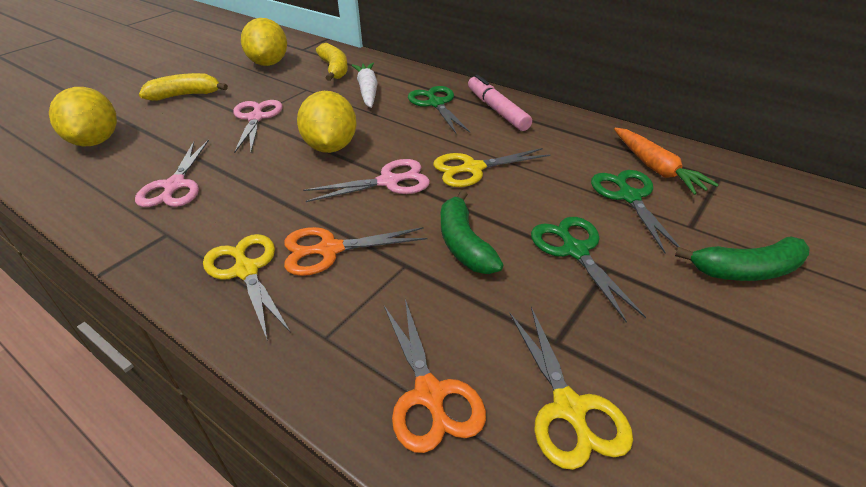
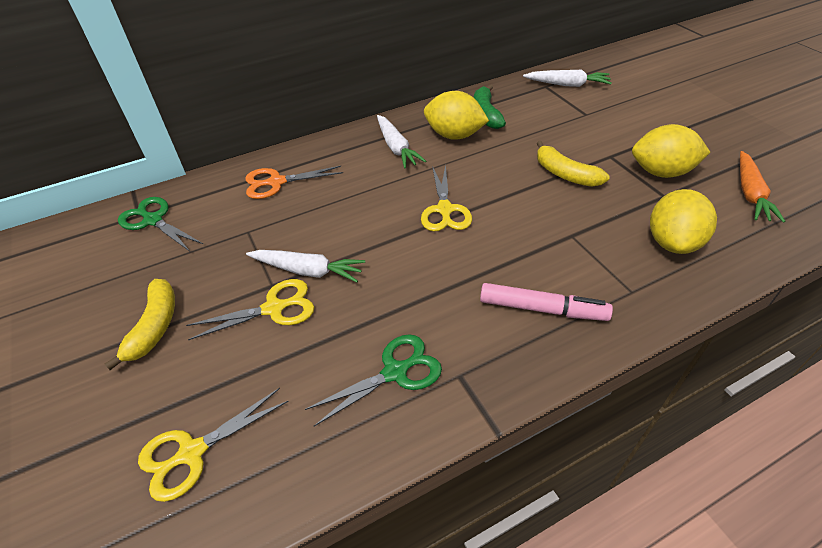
green banana: 2 -> 1
green scissors: 3 -> 2
orange scissors: 2 -> 1
pink scissors: 3 -> 0
white carrot: 1 -> 3

